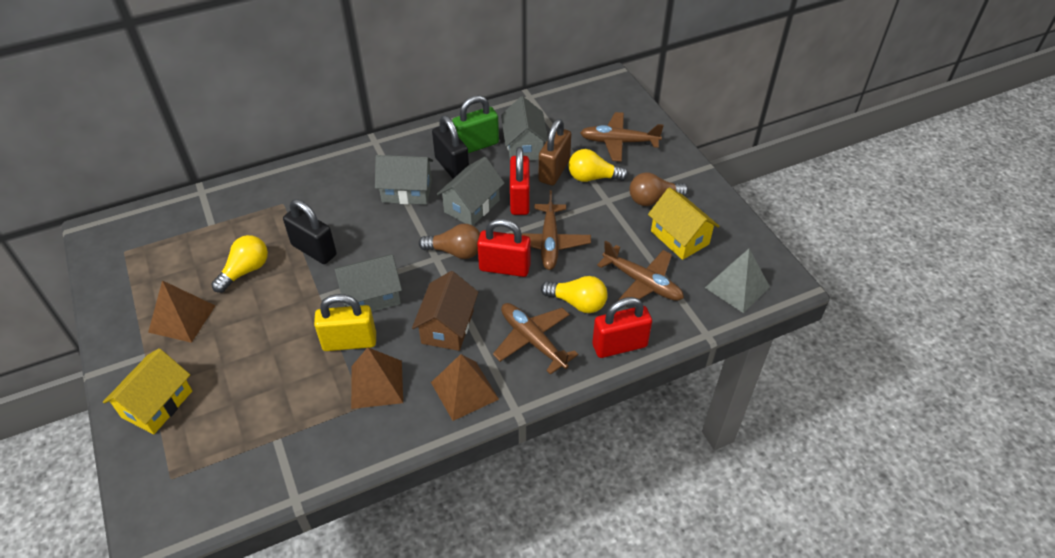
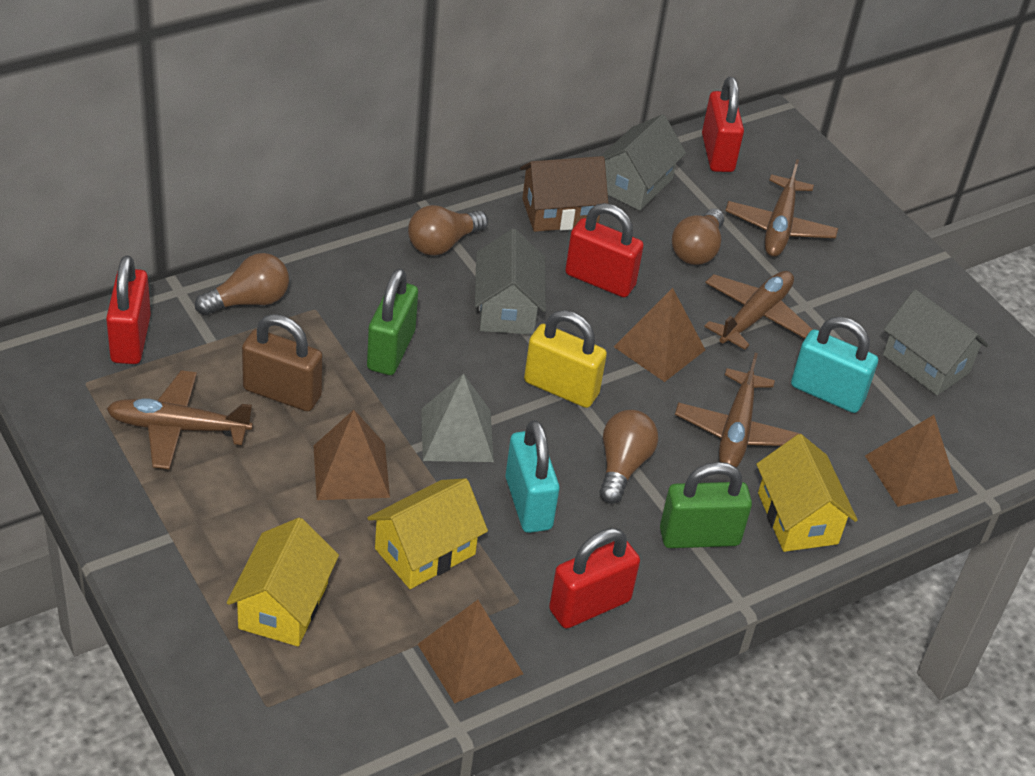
black padlock: 2 -> 0
brown light bulb: 2 -> 4
brown pyramid: 3 -> 4
green padlock: 1 -> 2
grey house: 4 -> 3
red padlock: 3 -> 4
turquoise padlock: 0 -> 2
yellow house: 2 -> 3
yellow light bulb: 3 -> 0

